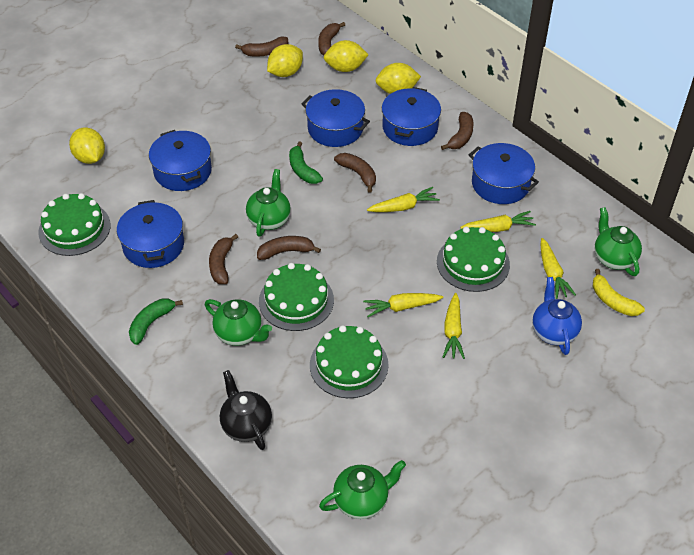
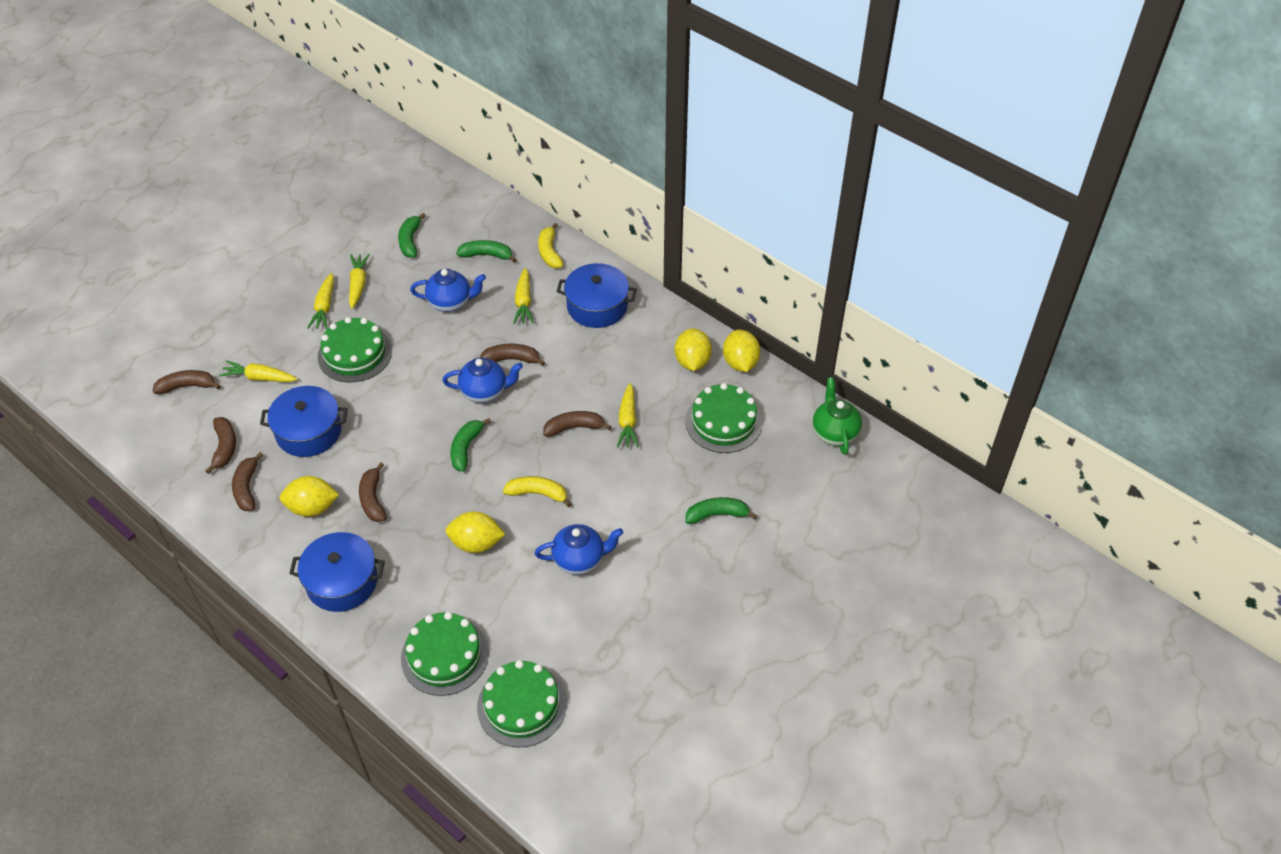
black teapot: 1 -> 0
blue pot: 5 -> 3
blue teapot: 1 -> 3
green banana: 2 -> 4
green teapot: 4 -> 1
yellow banana: 1 -> 2

